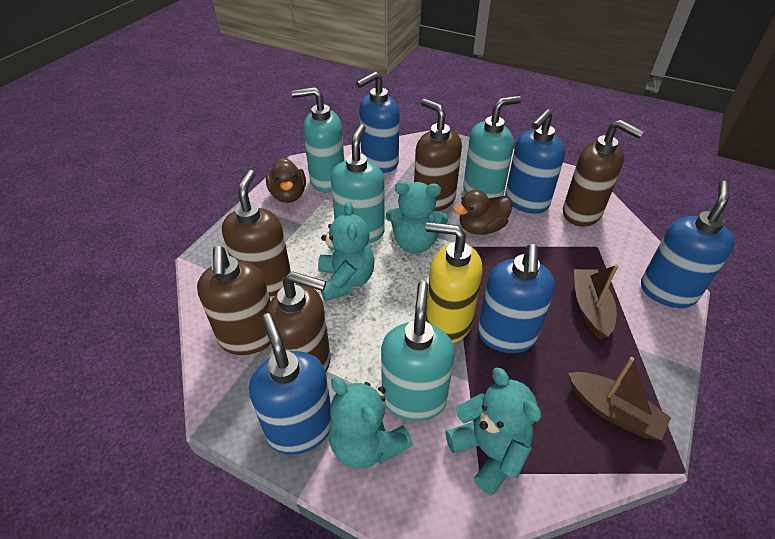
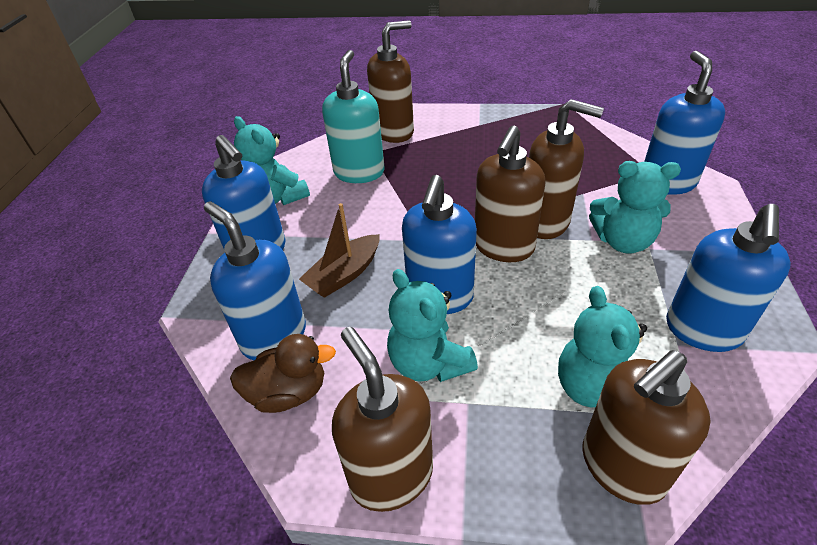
brown boat: 2 -> 1
brown duck: 2 -> 1
turquoise soap dispenser: 4 -> 1
yellow soap dispenser: 1 -> 0

